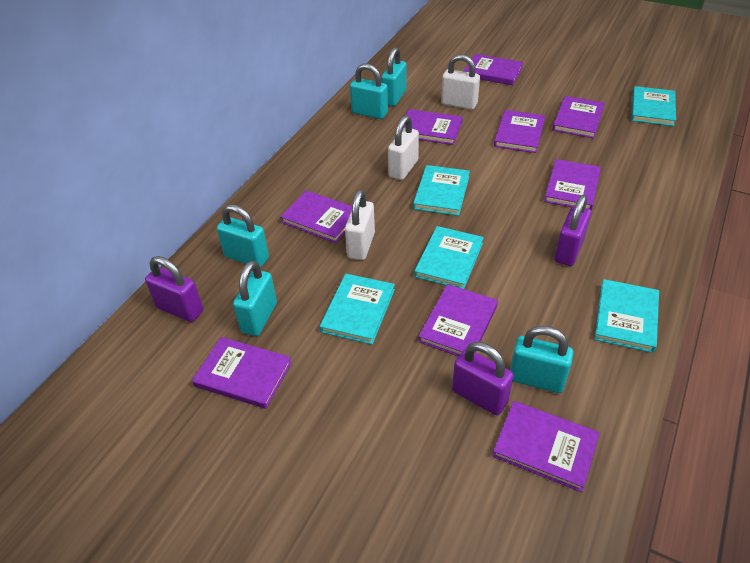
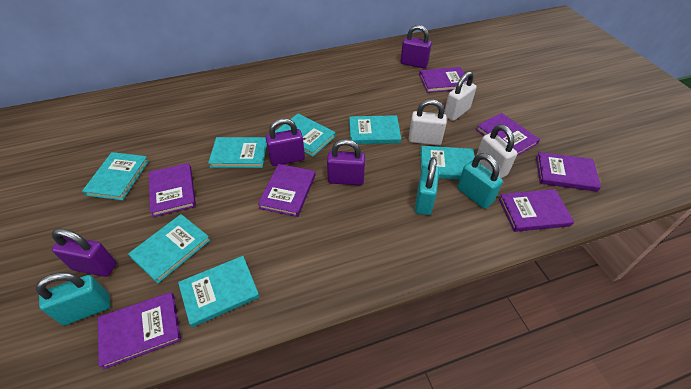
purple book: 9 -> 7
purple padlock: 3 -> 4
turquoise book: 5 -> 7
turquoise padlock: 5 -> 3

